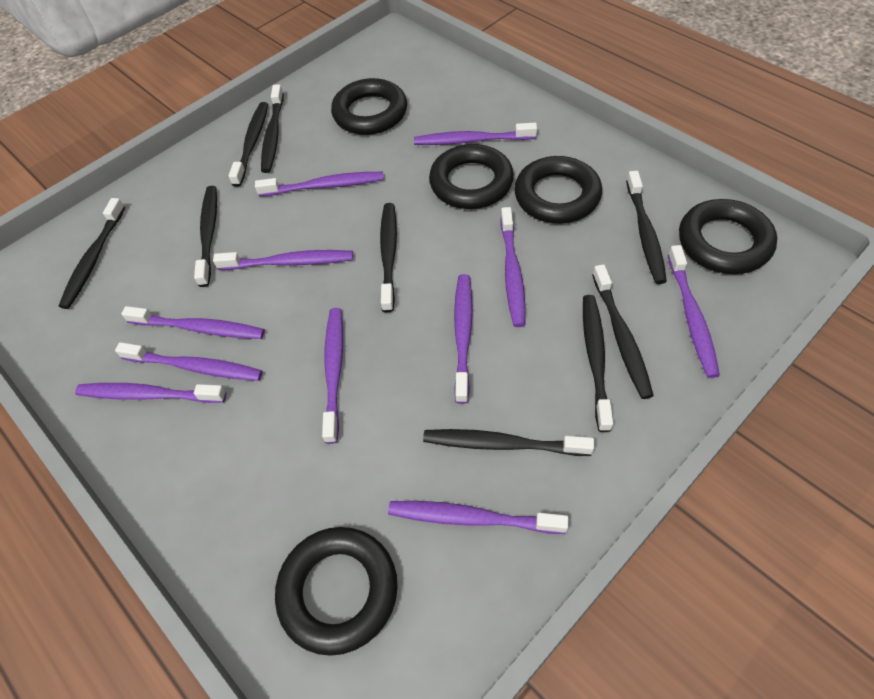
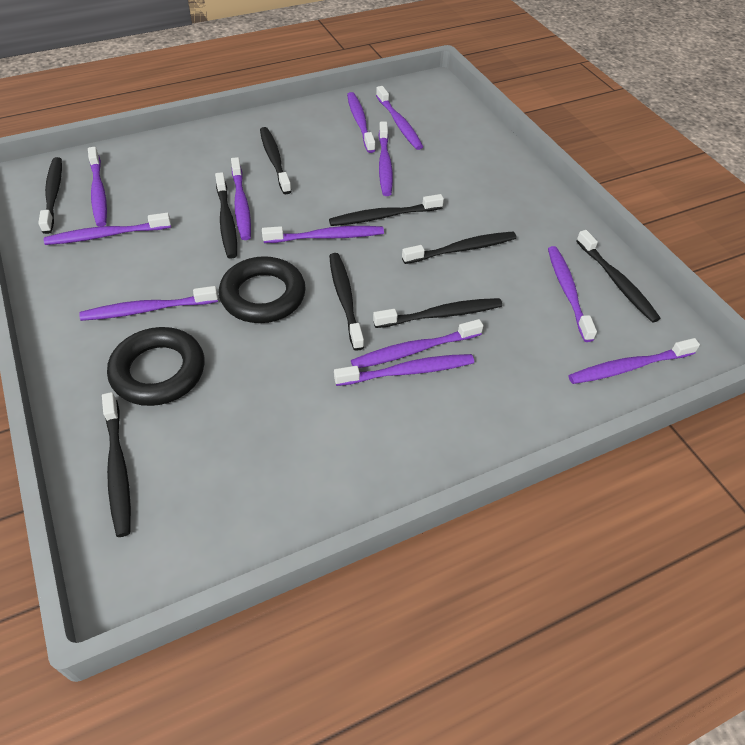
black ring: 5 -> 2
purple toothbrush: 11 -> 12

